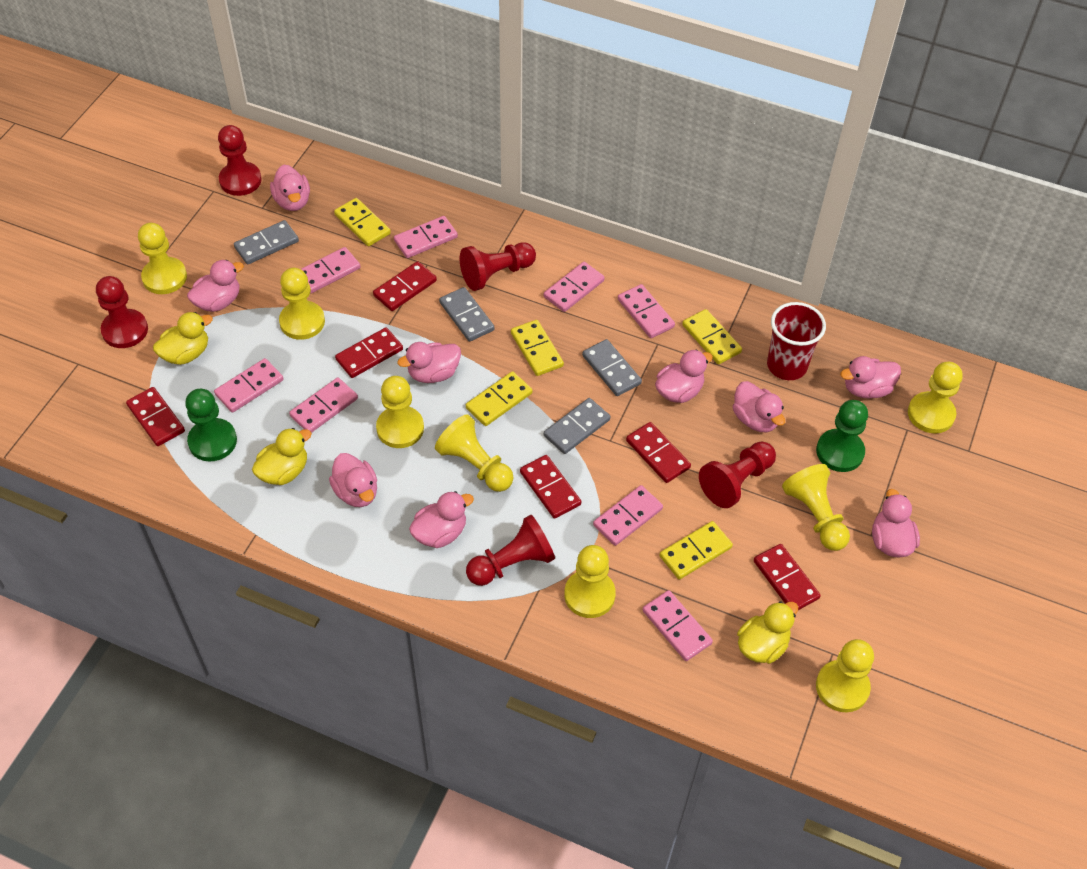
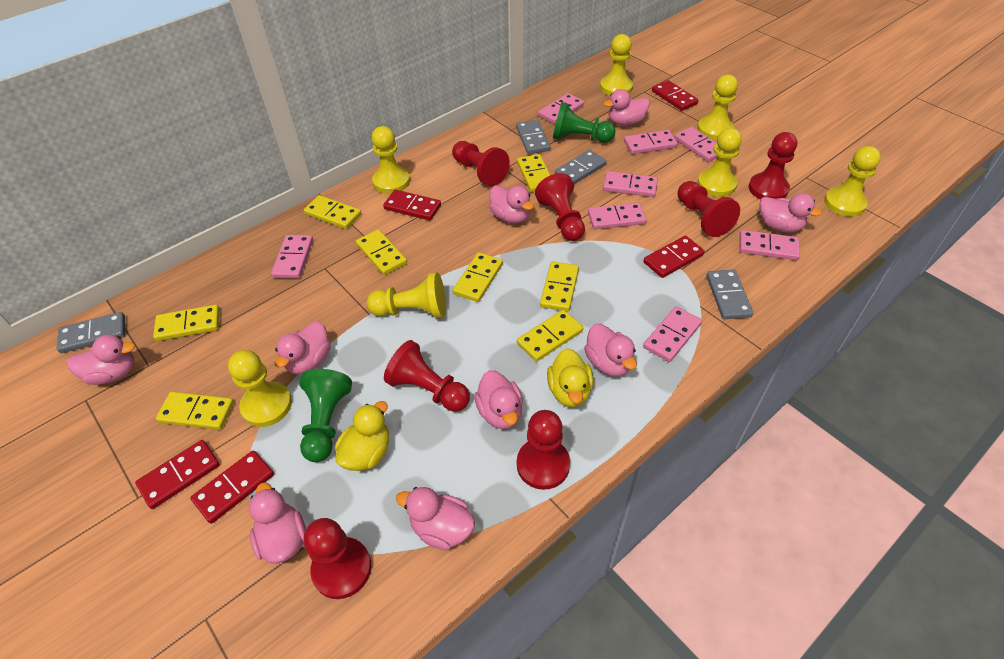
red cup: 1 -> 0
red domino: 6 -> 5
red pawn: 5 -> 7
yellow domino: 5 -> 8
yellow duck: 3 -> 2
yellow pawn: 8 -> 7

